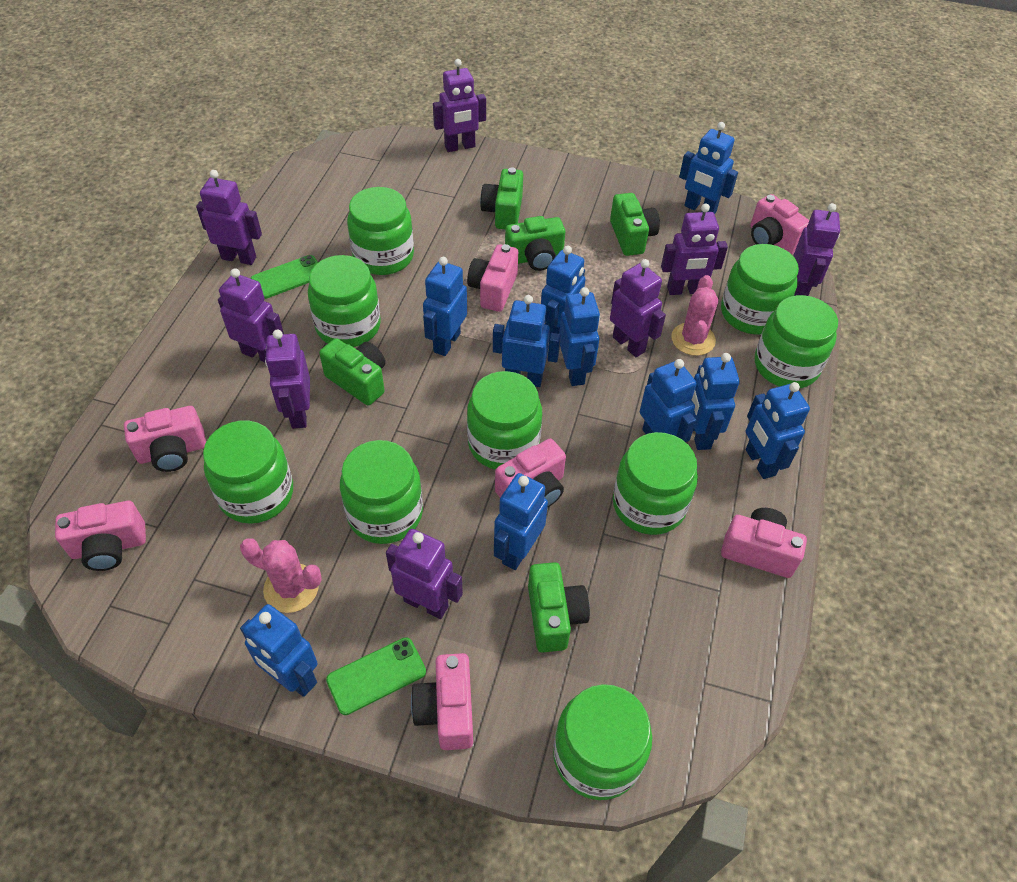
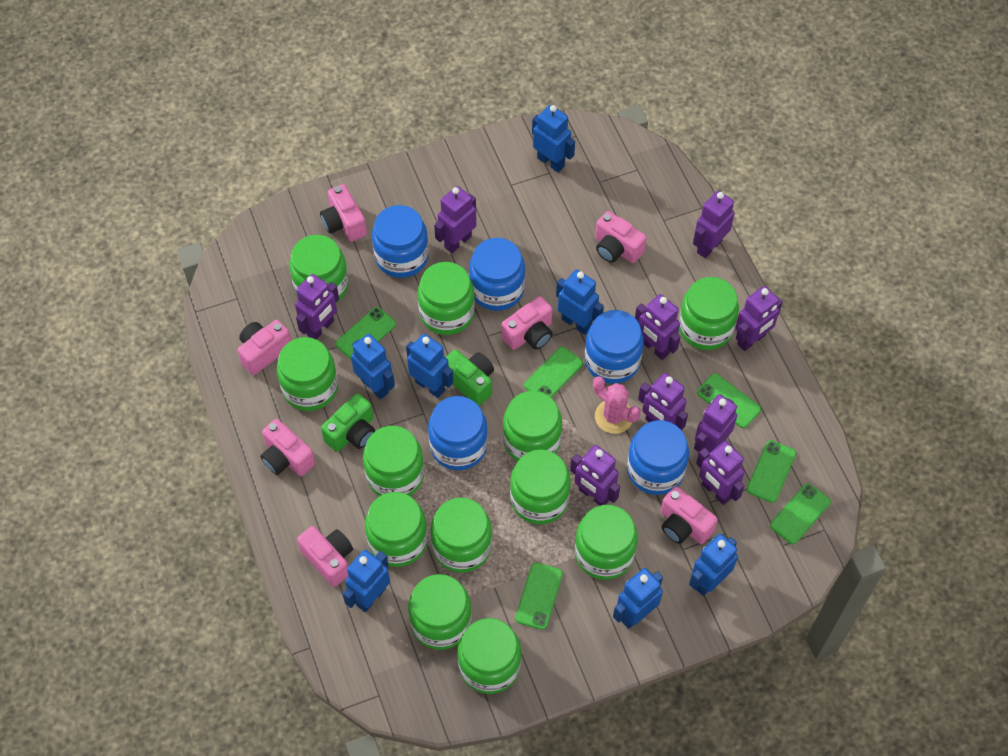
blue jar: 0 -> 5
blue robot: 10 -> 7
green camera: 5 -> 2
green jar: 9 -> 12
green phone: 2 -> 6
pink cactus: 2 -> 1
purple robot: 8 -> 9

